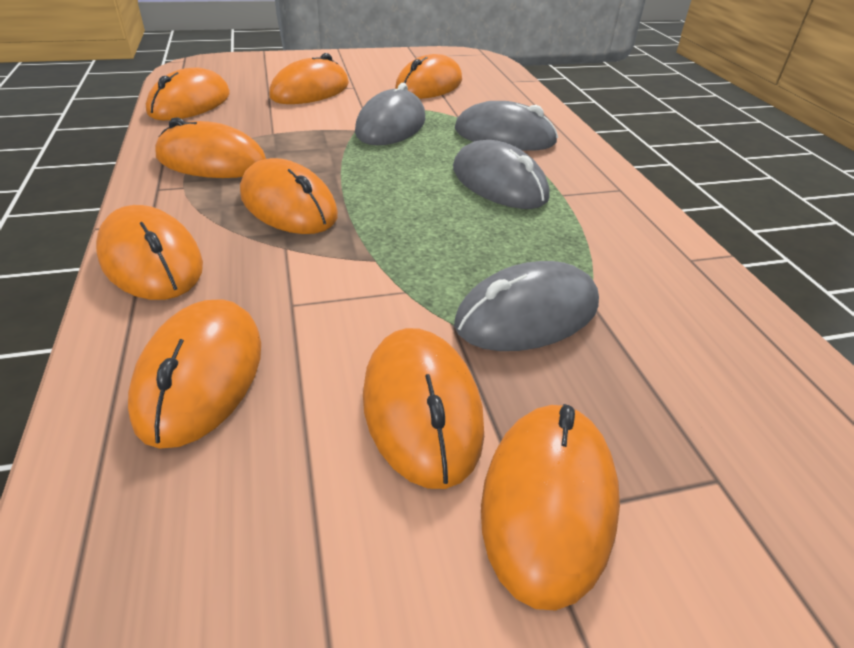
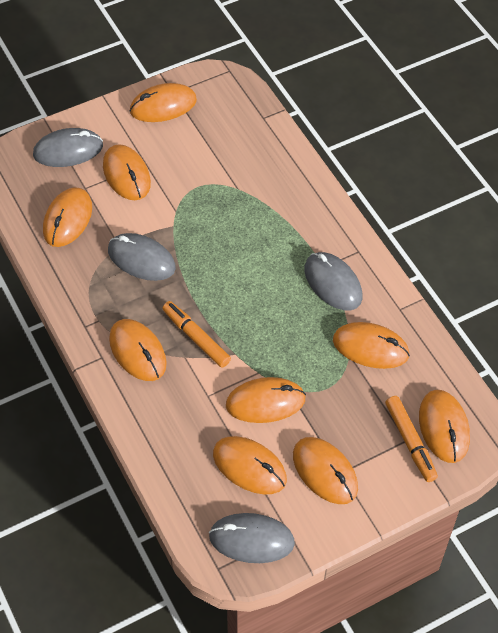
orange marker: 0 -> 2

